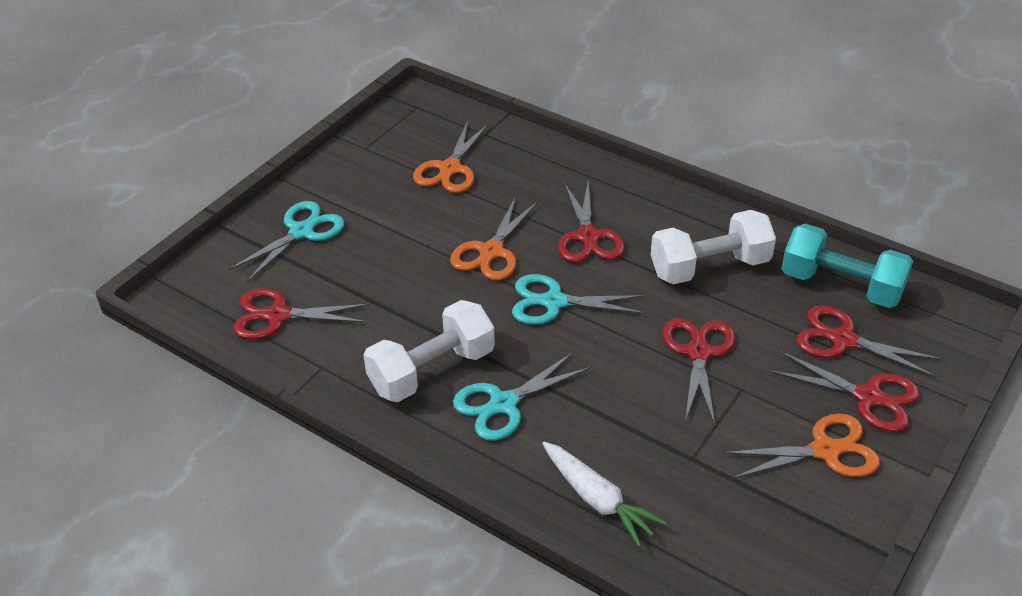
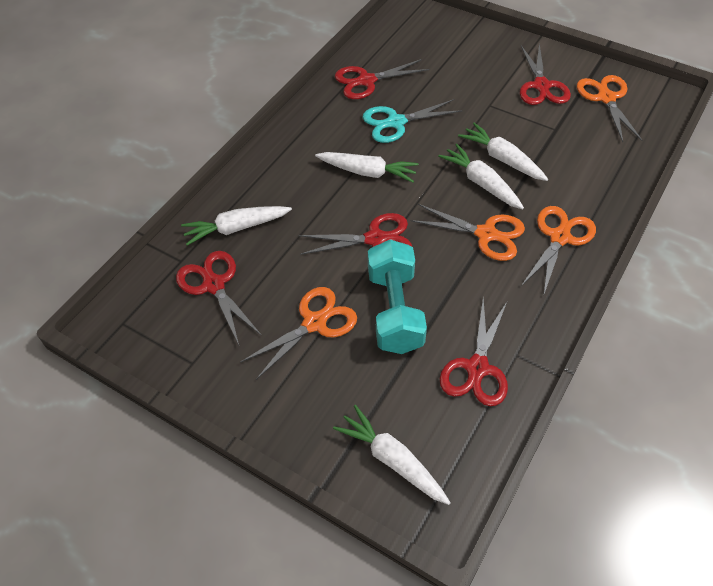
orange scissors: 3 -> 4
turquoise scissors: 3 -> 1
white carrot: 1 -> 5
white dumbbell: 2 -> 0

